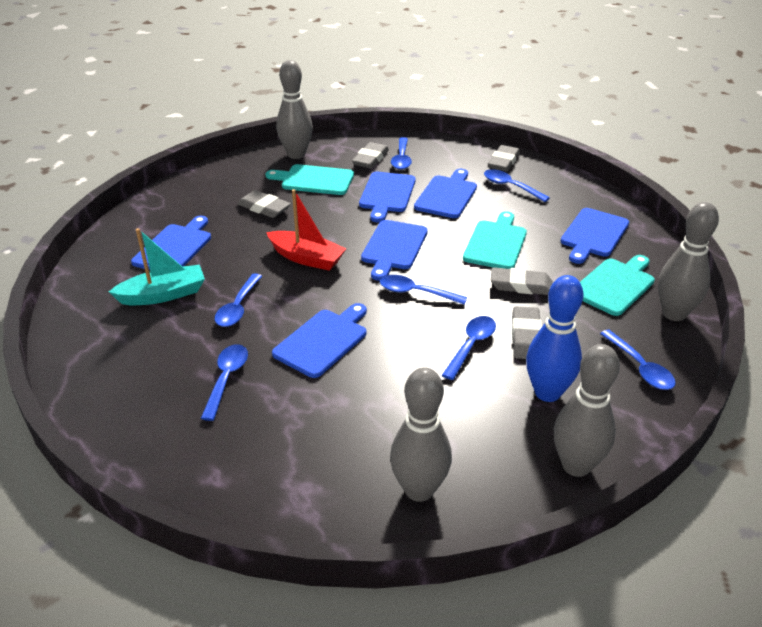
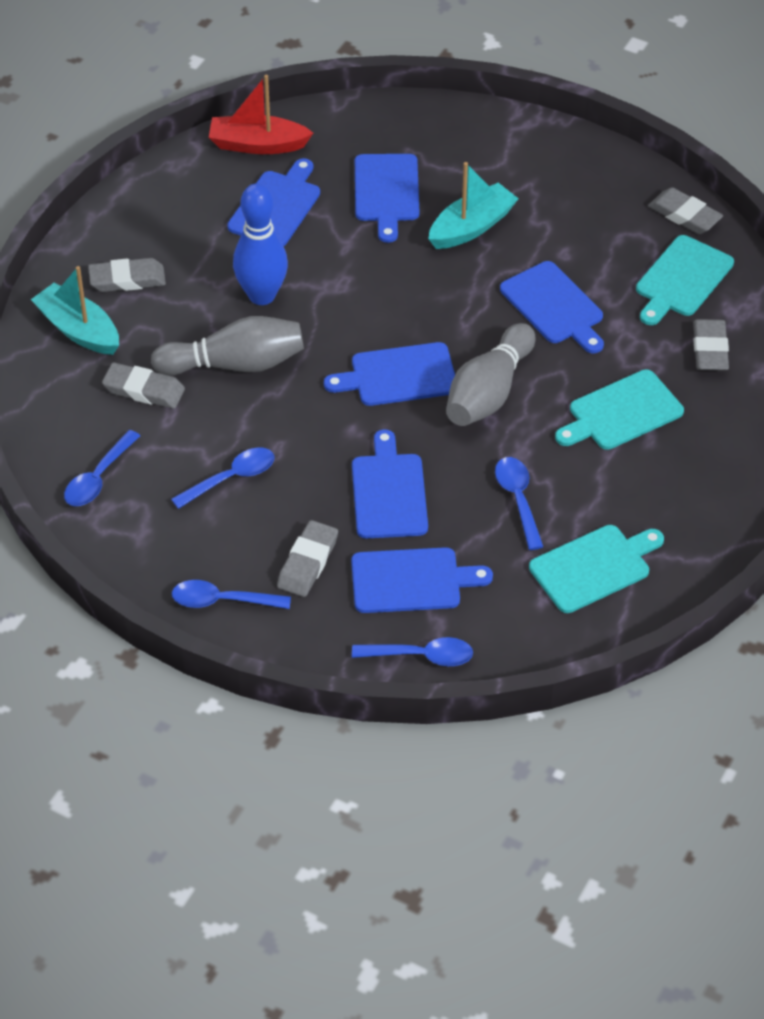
blue spoon: 7 -> 5
grey bowling pin: 4 -> 2
turquoise boat: 1 -> 2

